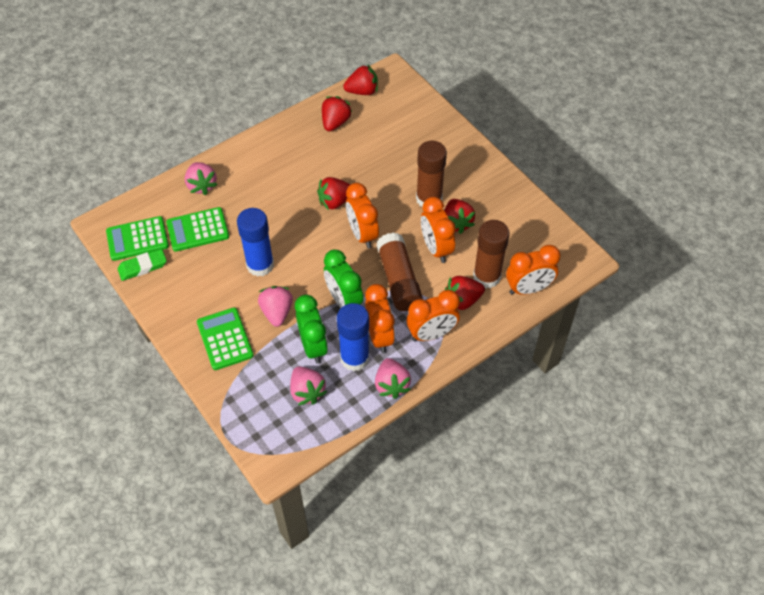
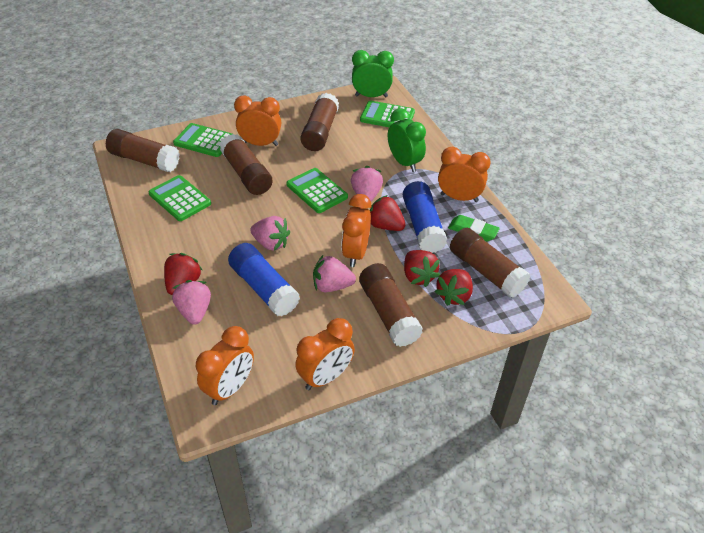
brown glue stick: 3 -> 5
green calculator: 3 -> 4
red strawberry: 5 -> 4

